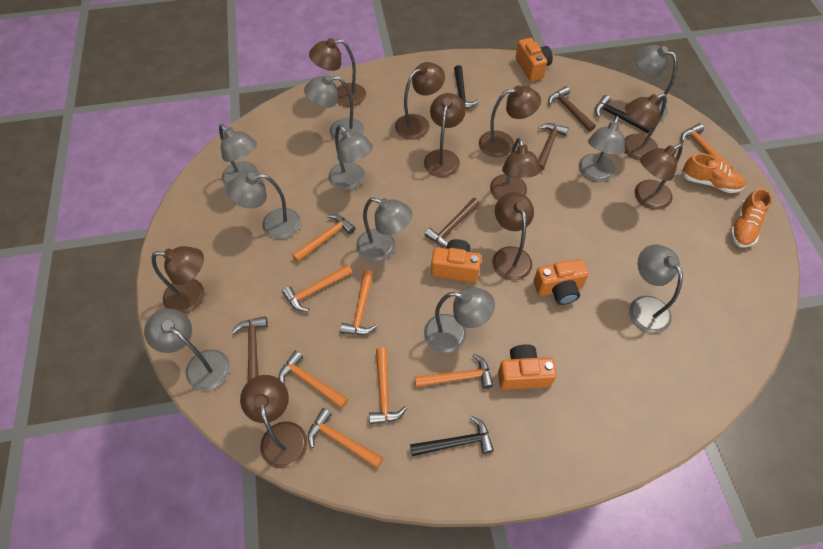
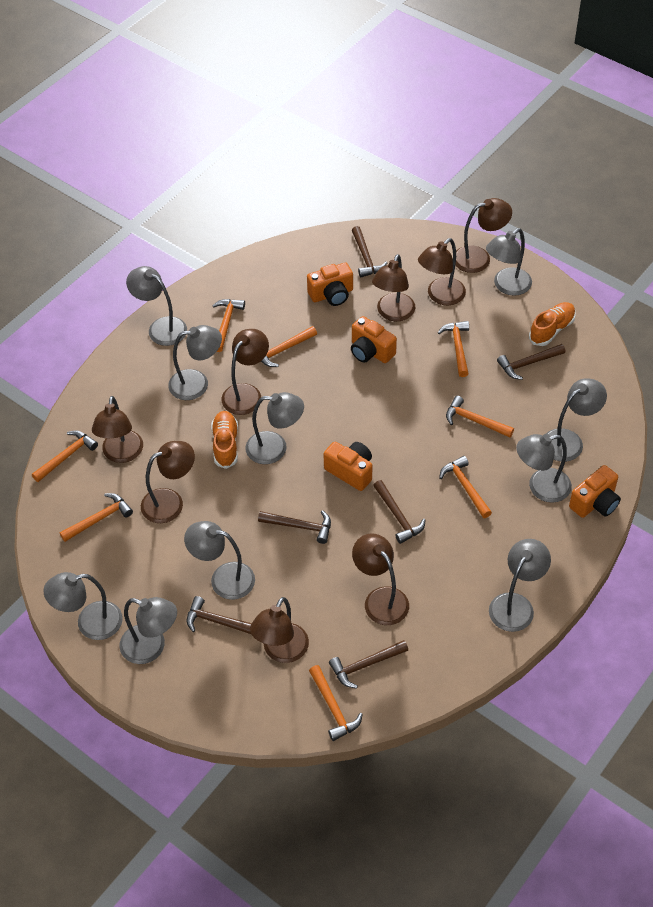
black hammer: 3 -> 0
brown hammer: 4 -> 6
brown lamp: 10 -> 8

